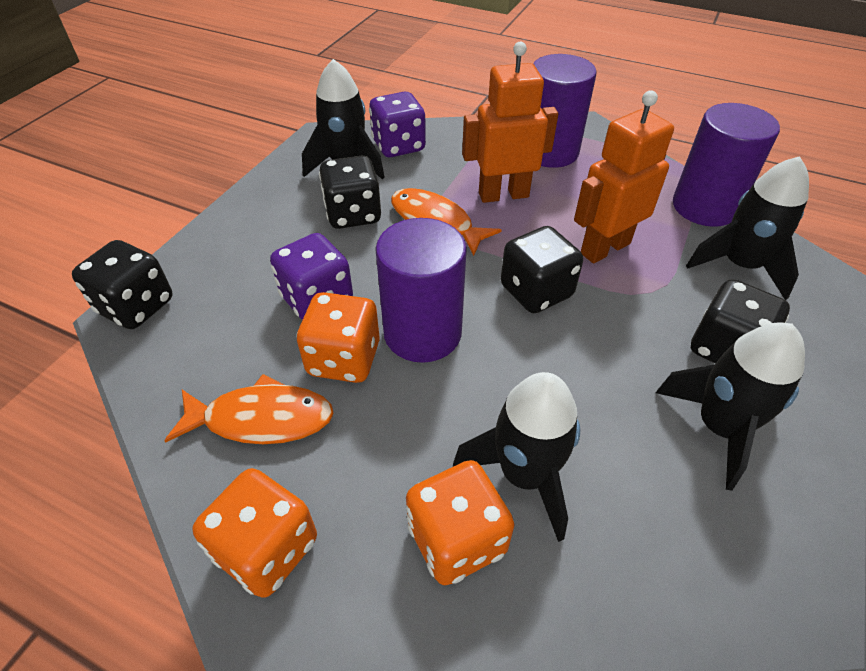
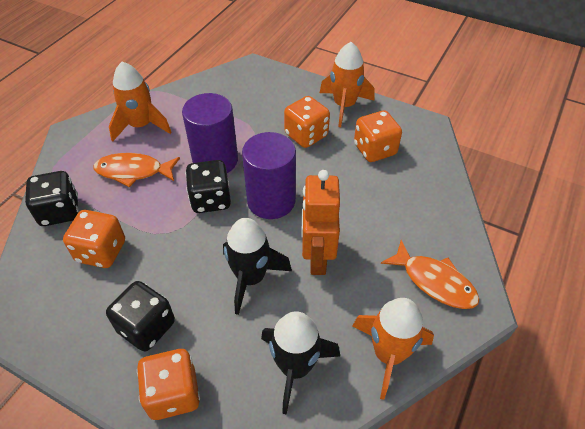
black dice: 4 -> 3
black rocket: 4 -> 2
orange dice: 3 -> 4
orange robot: 2 -> 1
orange rocket: 0 -> 3
purple cylinder: 3 -> 2
purple dice: 2 -> 0

